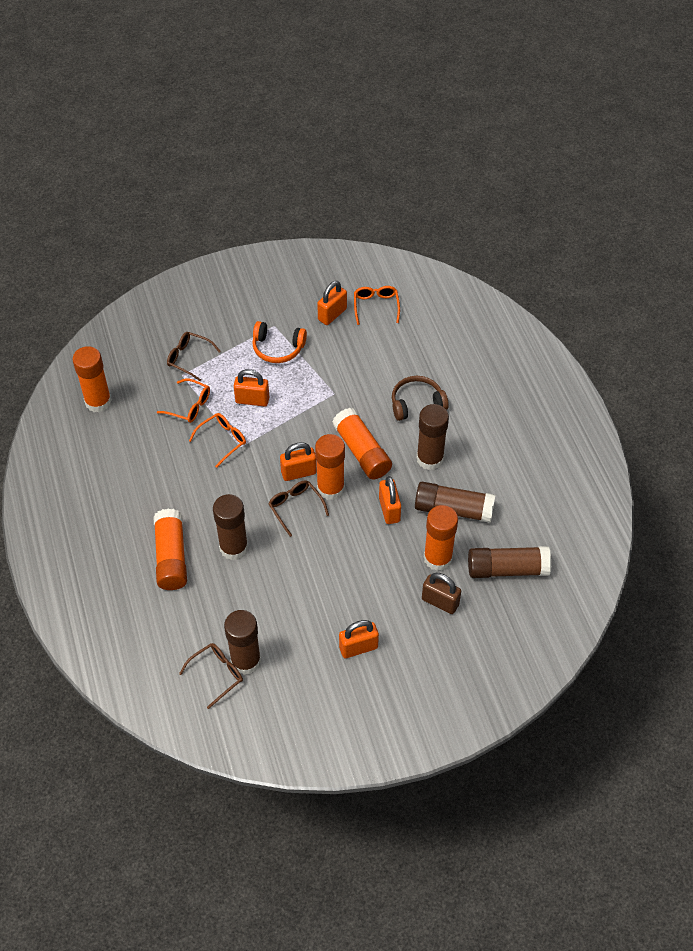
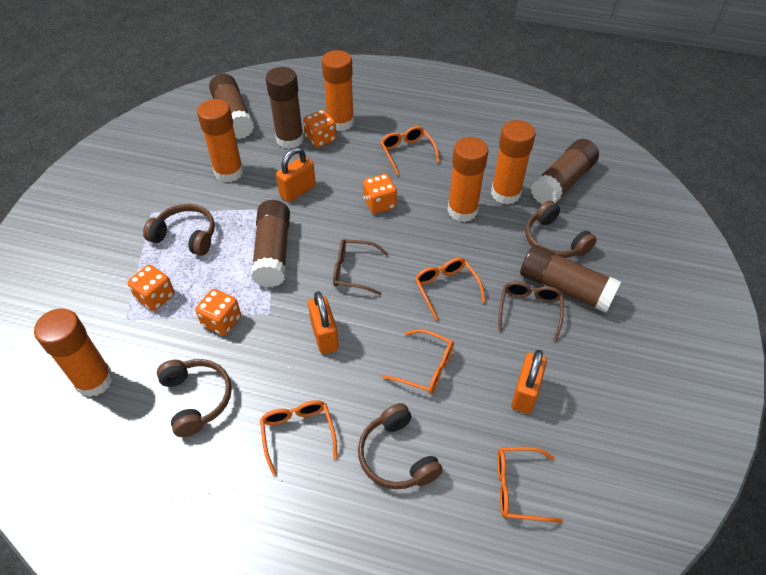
brown glasses: 3 -> 2
brown headphones: 1 -> 4
brown padlock: 1 -> 0
orange dice: 0 -> 4
orange glasses: 3 -> 5
orange headphones: 1 -> 0
orange padlock: 5 -> 3

